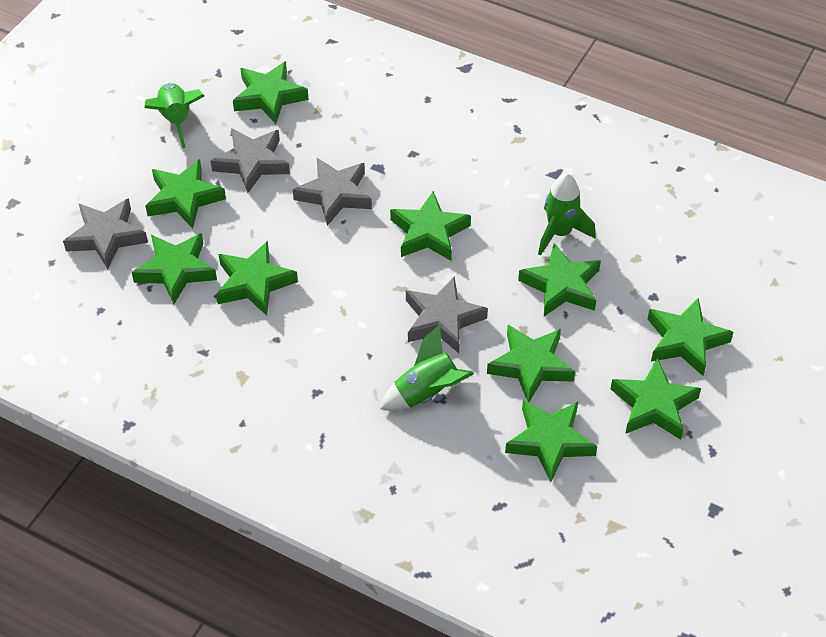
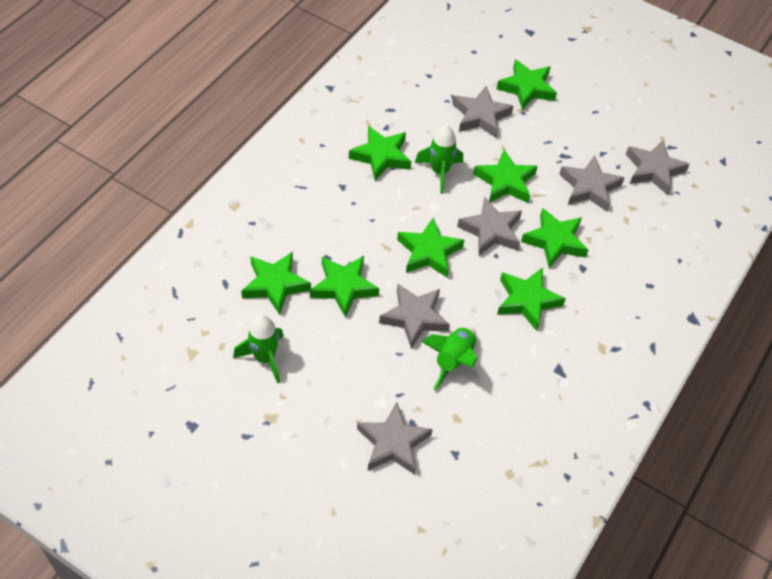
green star: 10 -> 8
grey star: 4 -> 6

